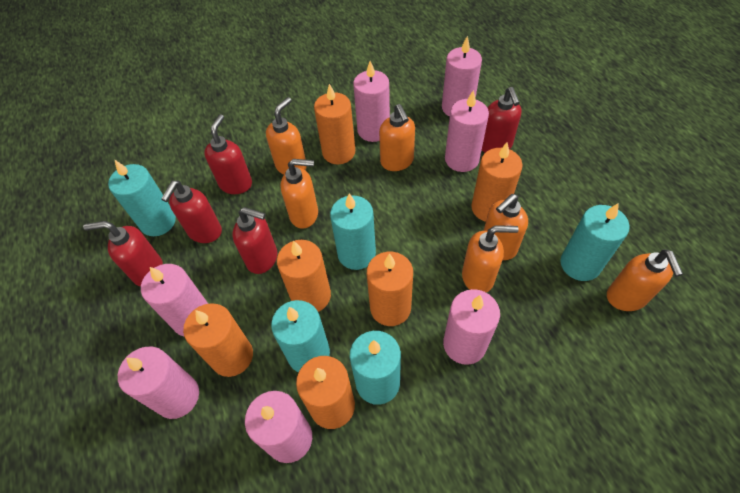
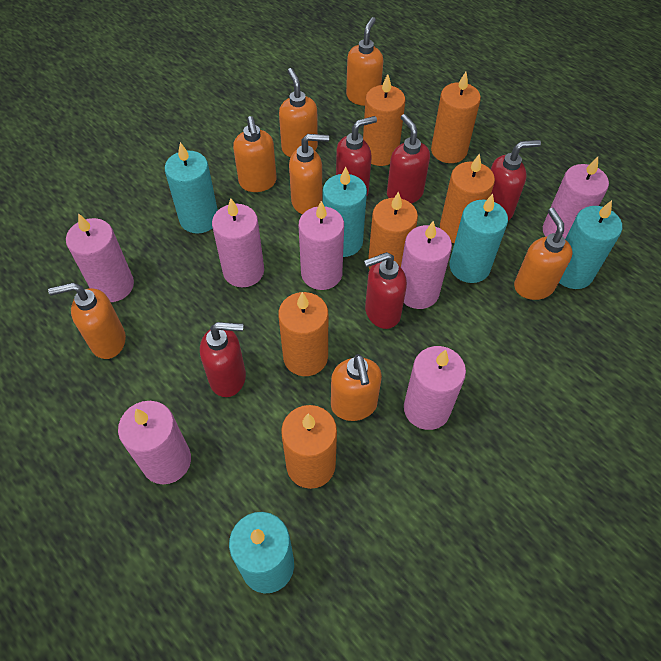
orange soap dispenser: 6 -> 7

